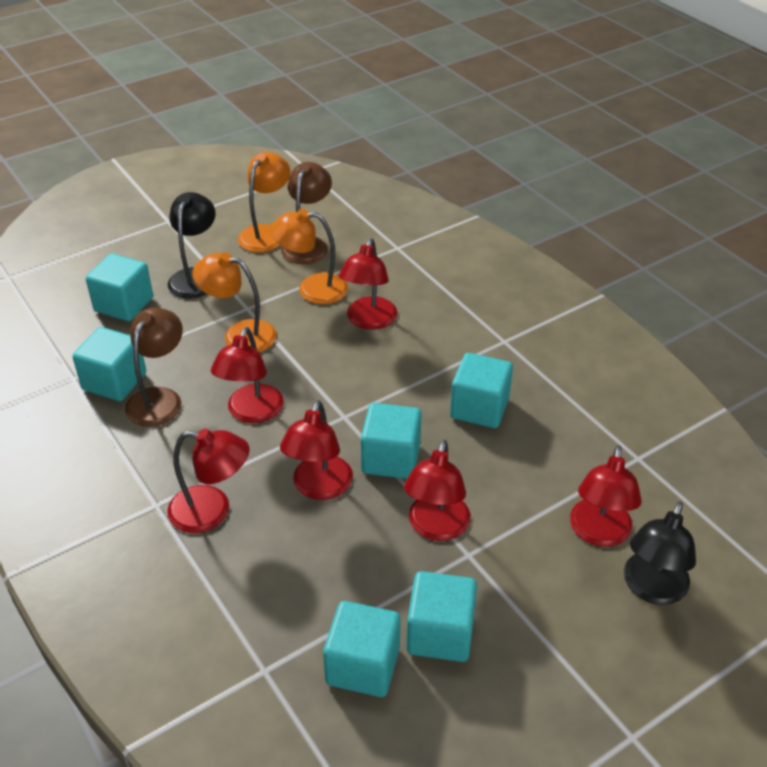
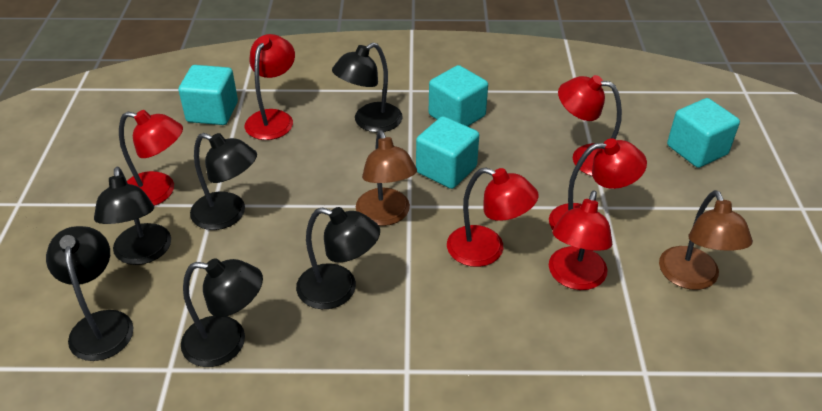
black lamp: 2 -> 6
orange lamp: 3 -> 0
turquoise cube: 6 -> 4

